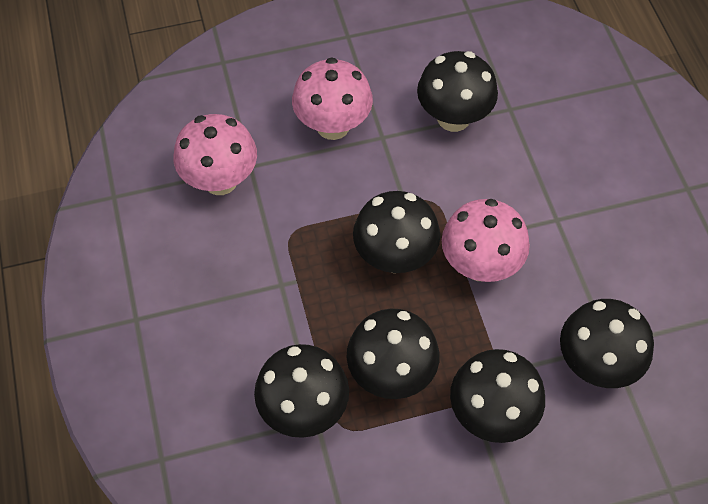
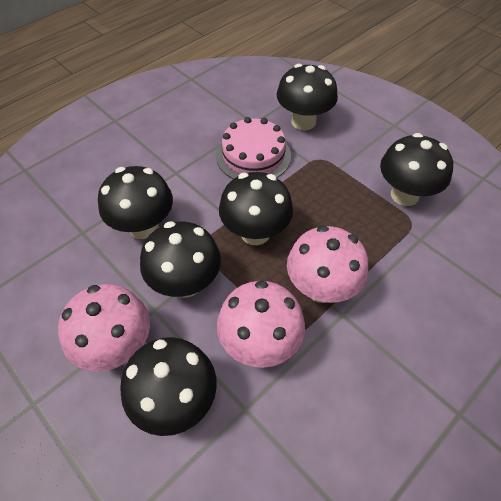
pink cake: 0 -> 1

